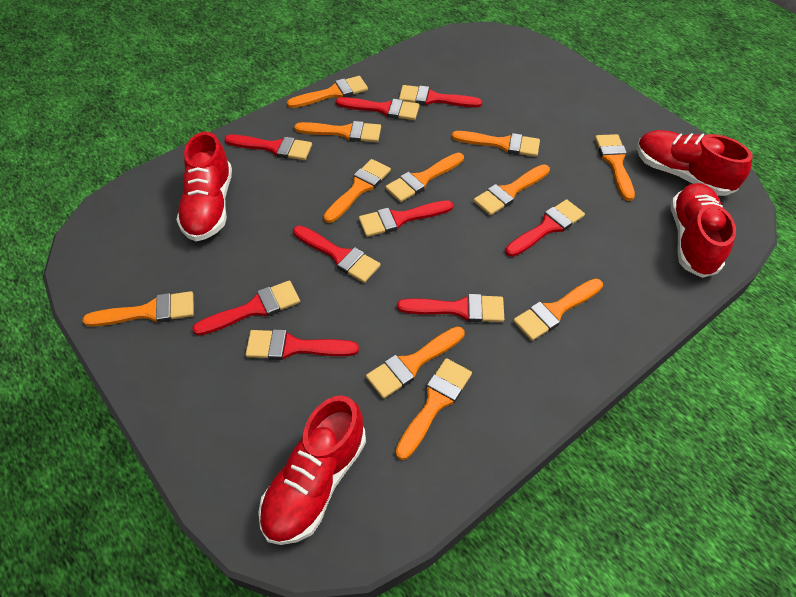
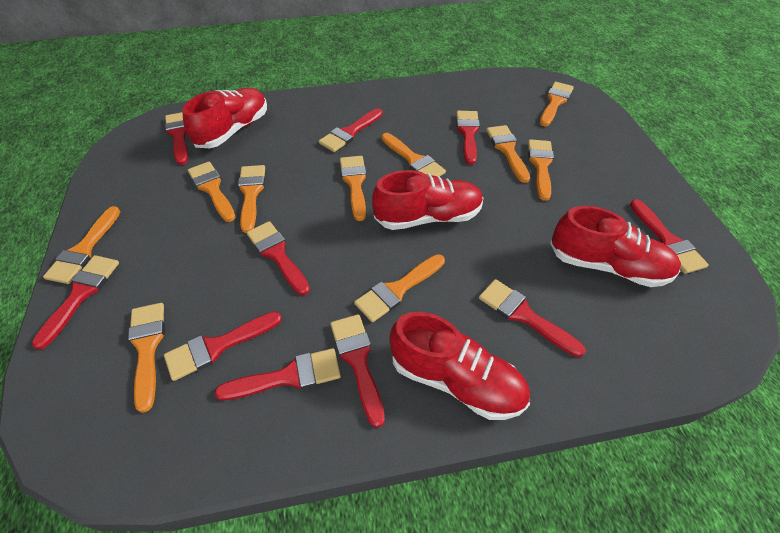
orange brush: 11 -> 10
red brush: 9 -> 10

